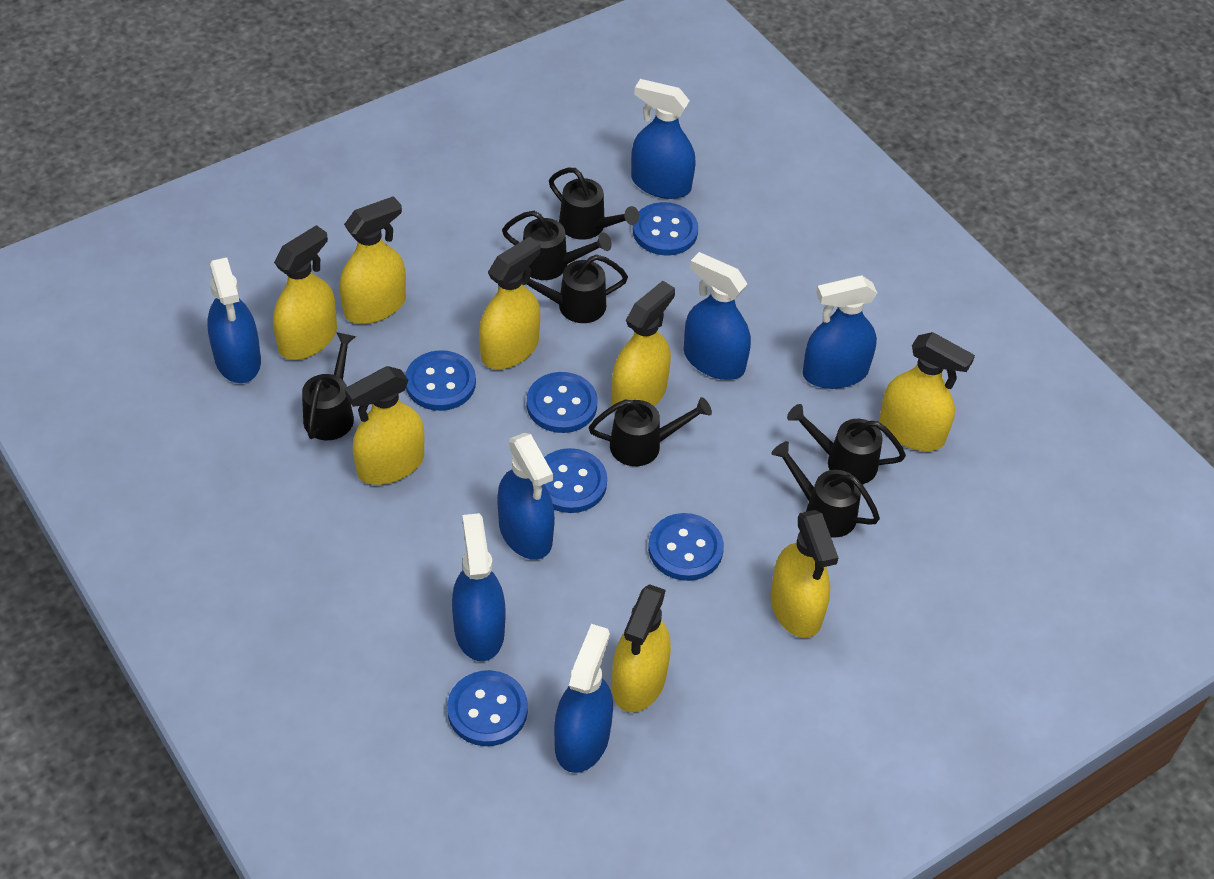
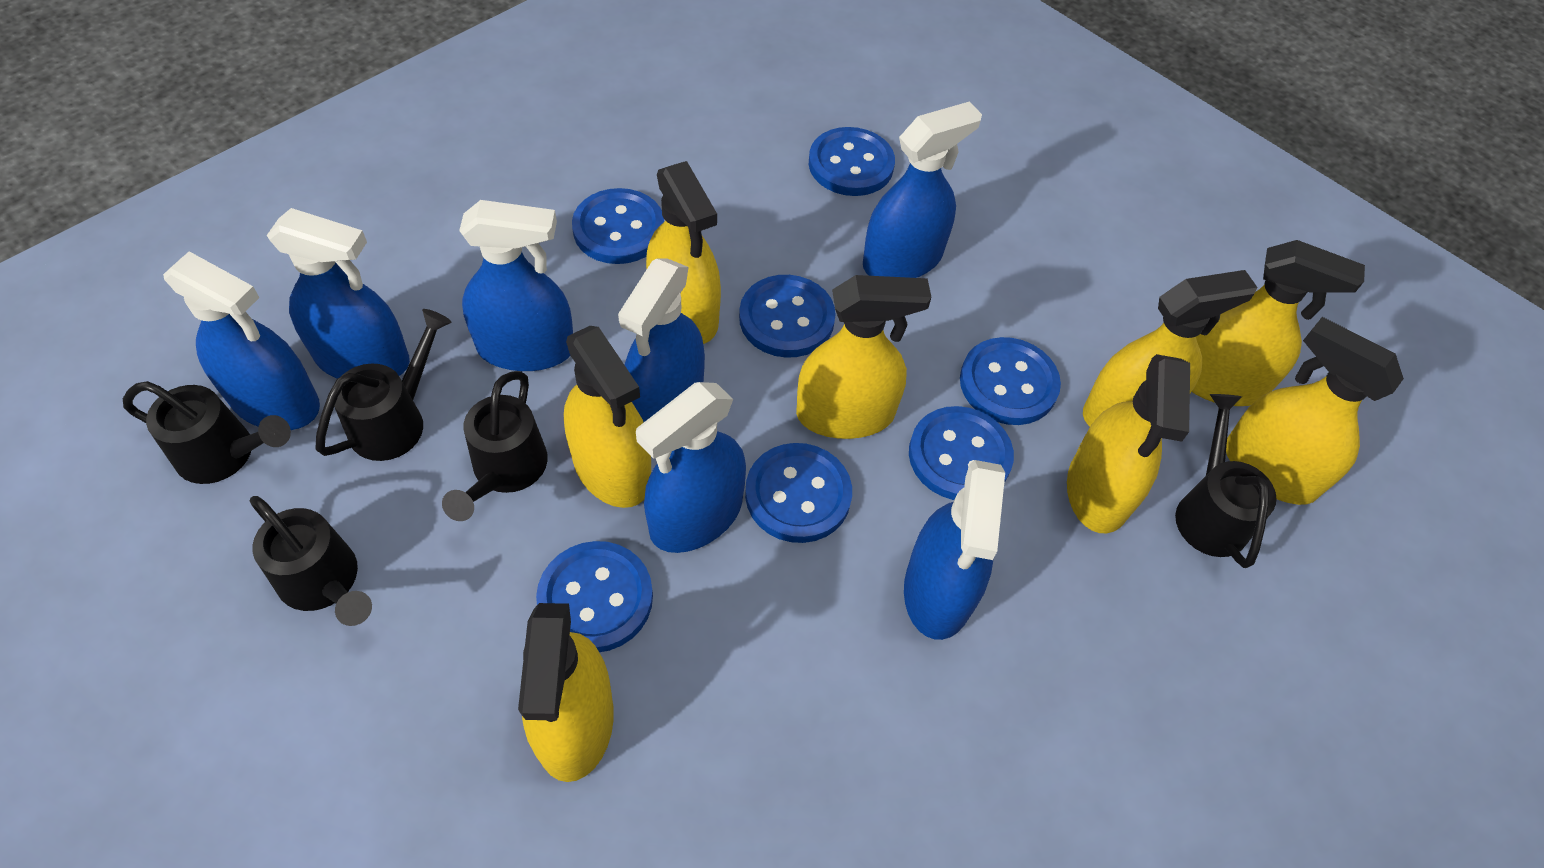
black watering can: 7 -> 5
blue button: 6 -> 7

